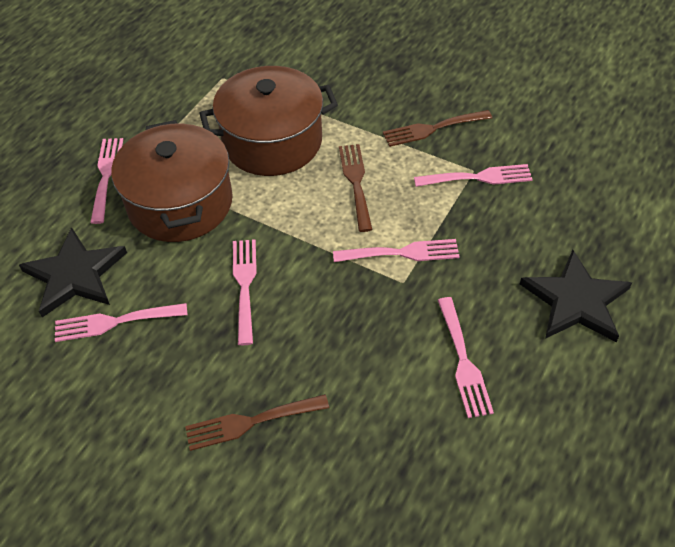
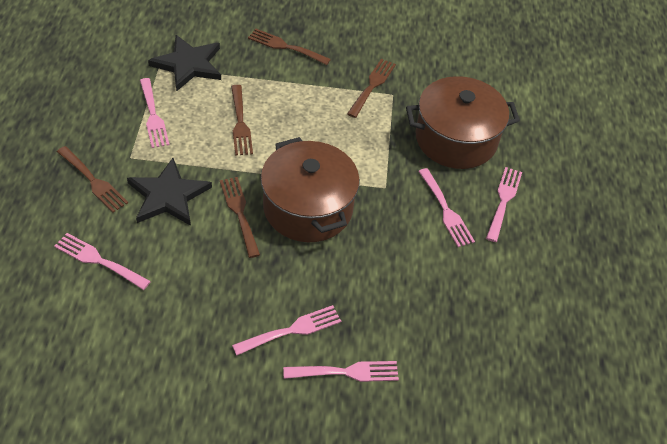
brown fork: 3 -> 5

